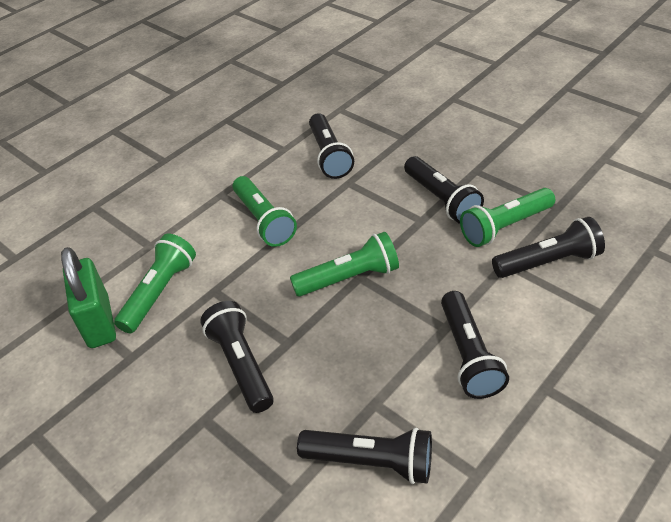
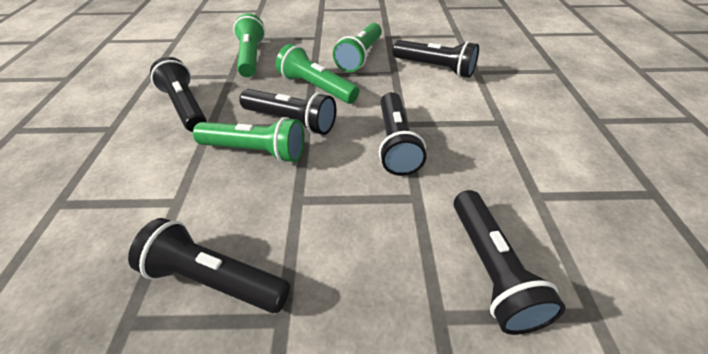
green padlock: 1 -> 0

